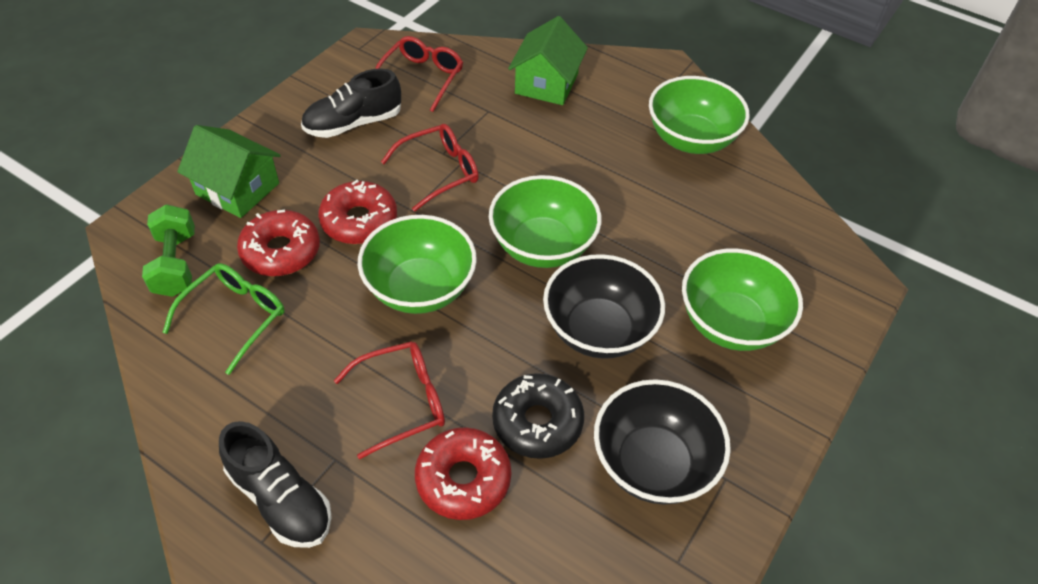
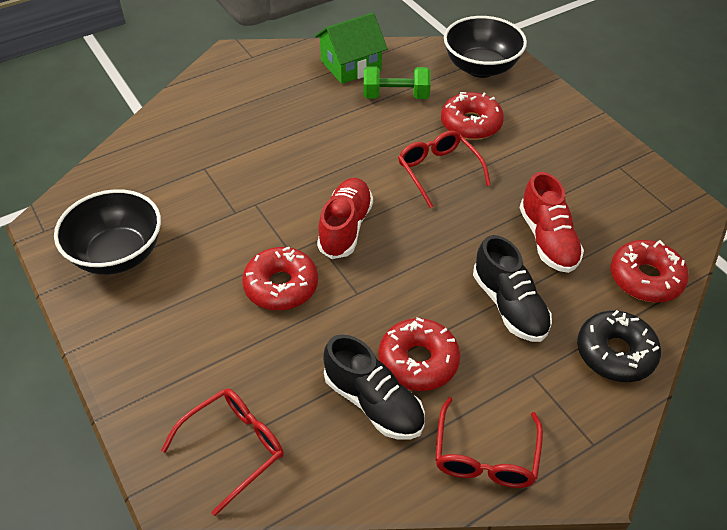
green bowl: 4 -> 0
green glasses: 1 -> 0
green house: 2 -> 1
red donut: 3 -> 4
red shoe: 0 -> 2

